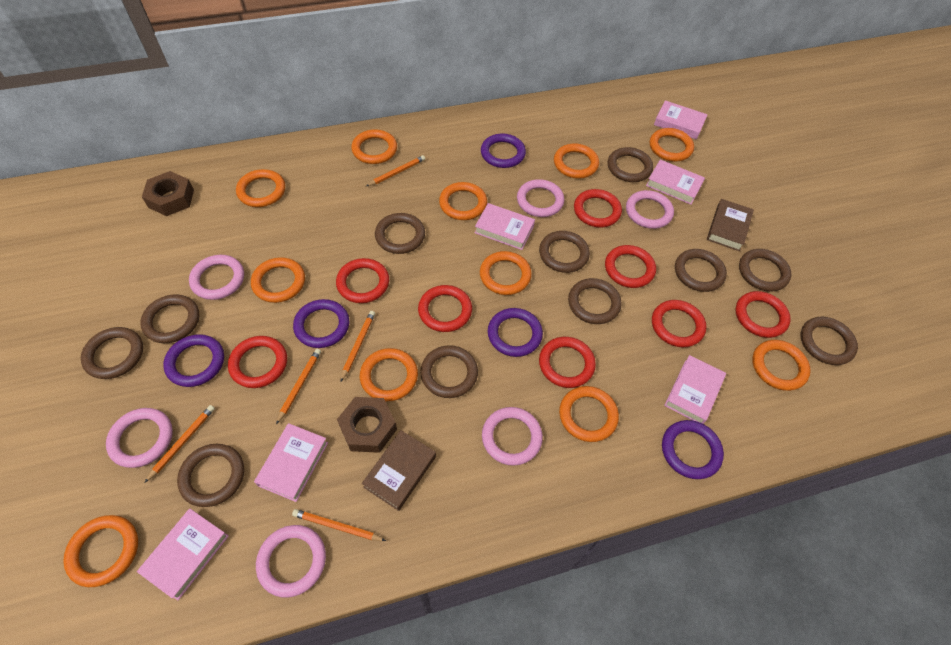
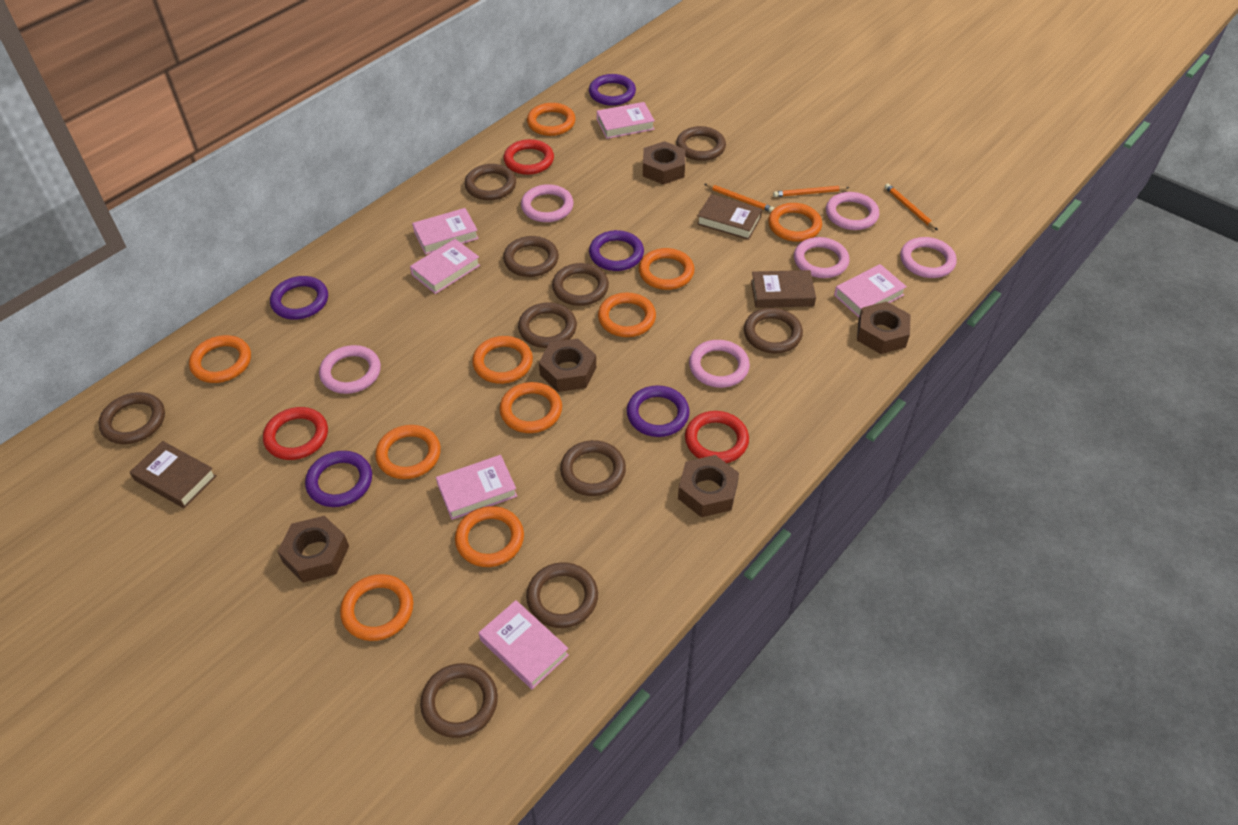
brown book: 2 -> 3
brown nut: 2 -> 5
brown ring: 11 -> 10
orange pencil: 5 -> 3
orange ring: 11 -> 10
red ring: 8 -> 3

